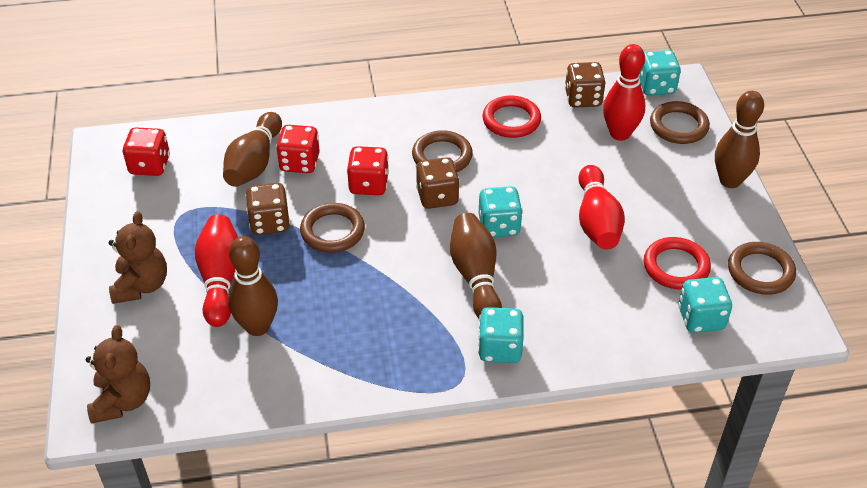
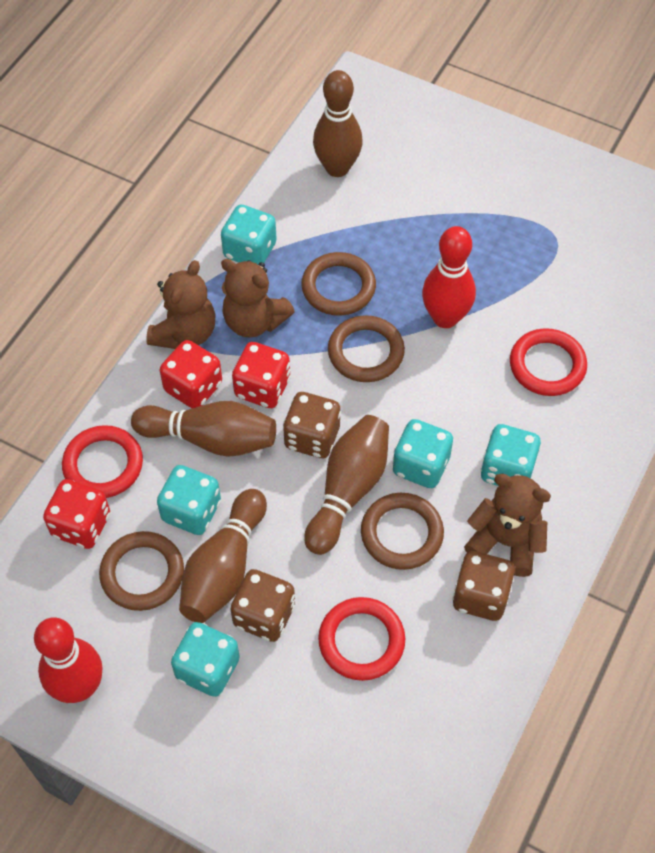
brown teddy bear: 2 -> 3
red bowling pin: 3 -> 2
red ring: 2 -> 3
turquoise dice: 4 -> 5

